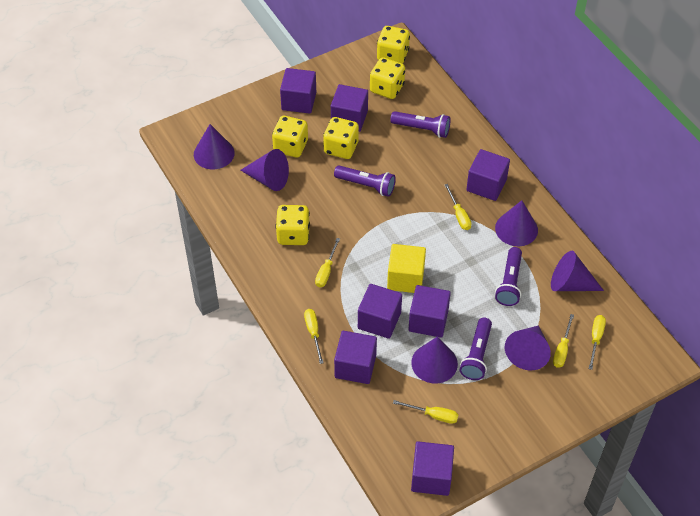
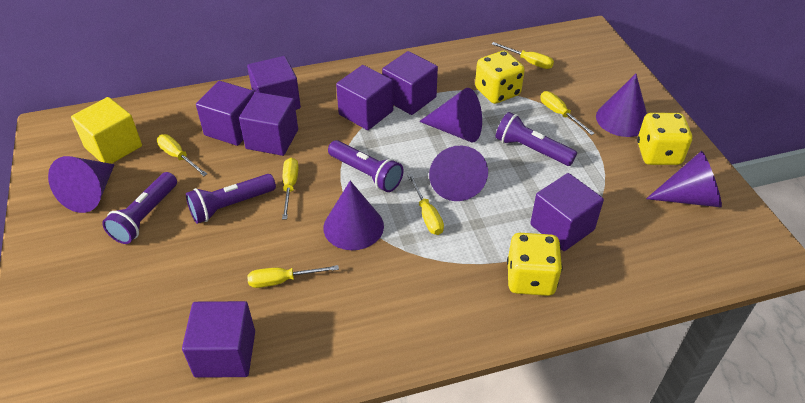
yellow dice: 5 -> 3

